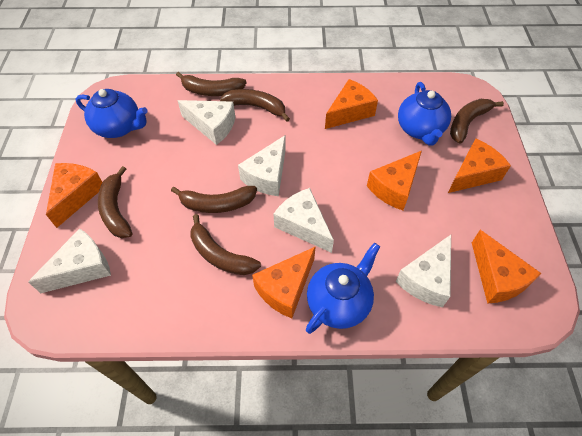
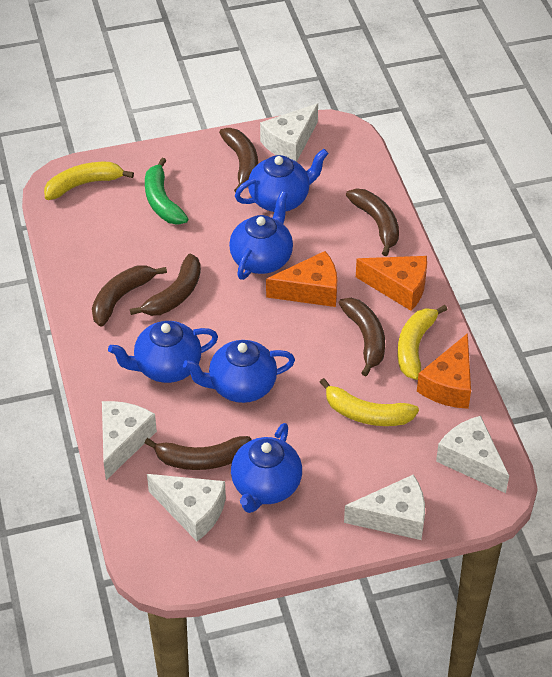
blue teapot: 3 -> 5
green banana: 0 -> 1
orange cheese: 6 -> 3
yellow banana: 0 -> 3

